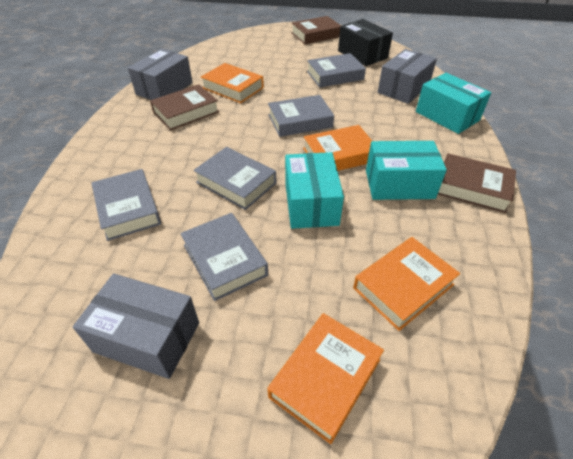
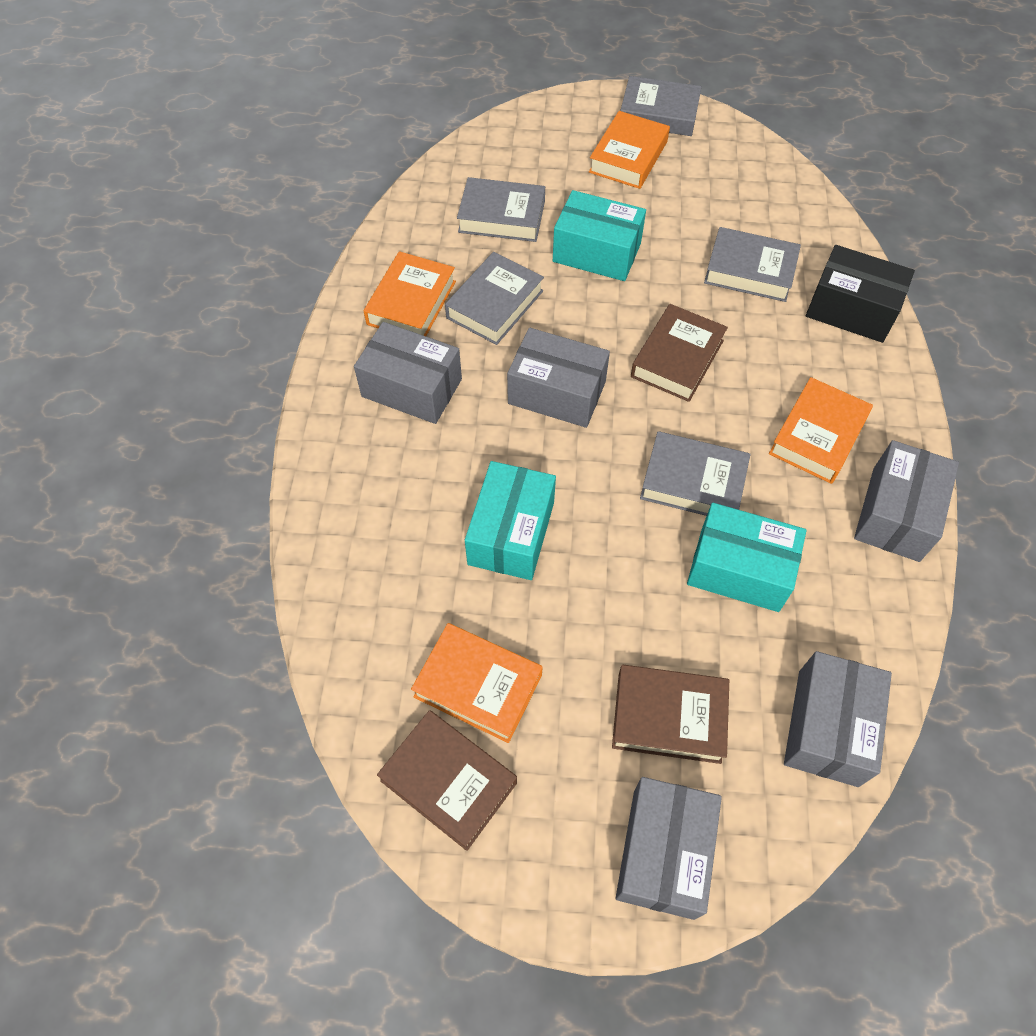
grey box: 3 -> 5

